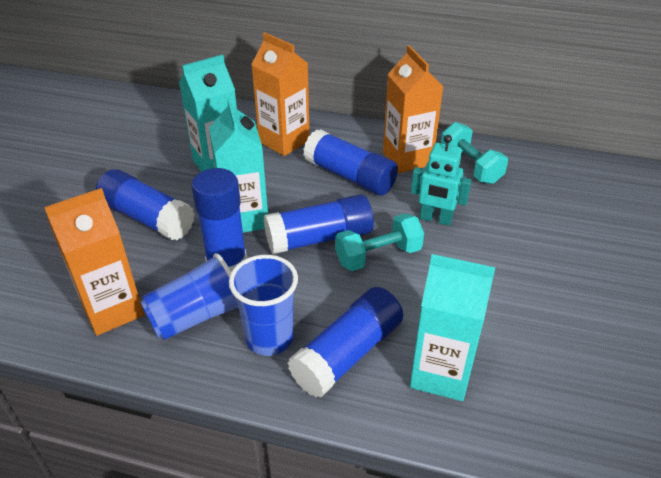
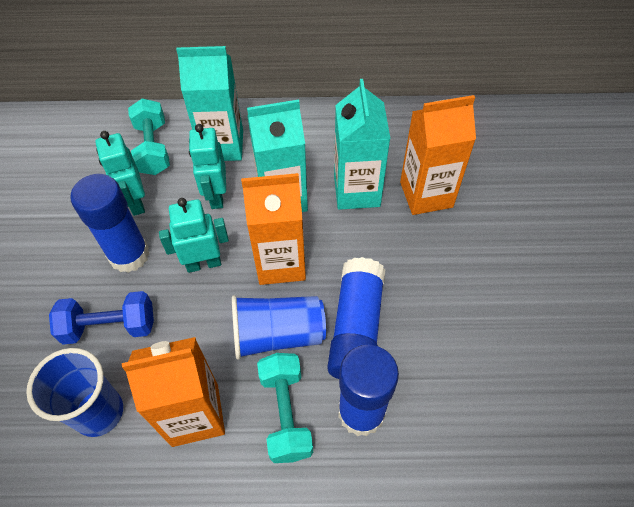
blue dumbbell: 0 -> 1
blue glue stick: 5 -> 3
turquoise robot: 1 -> 3

